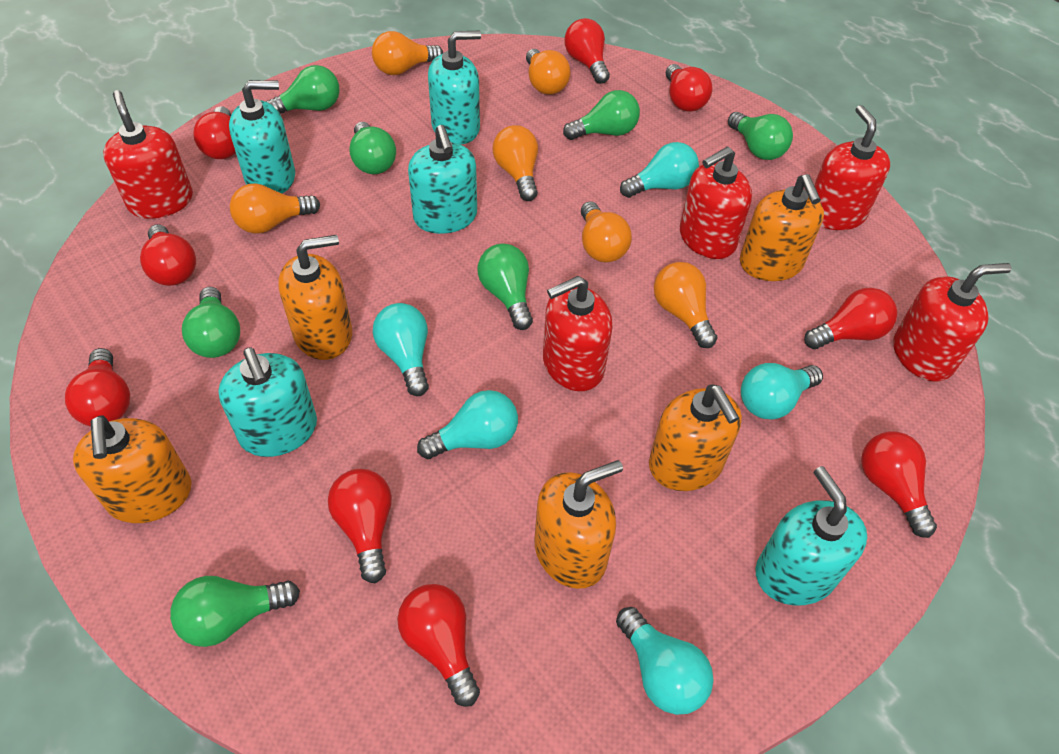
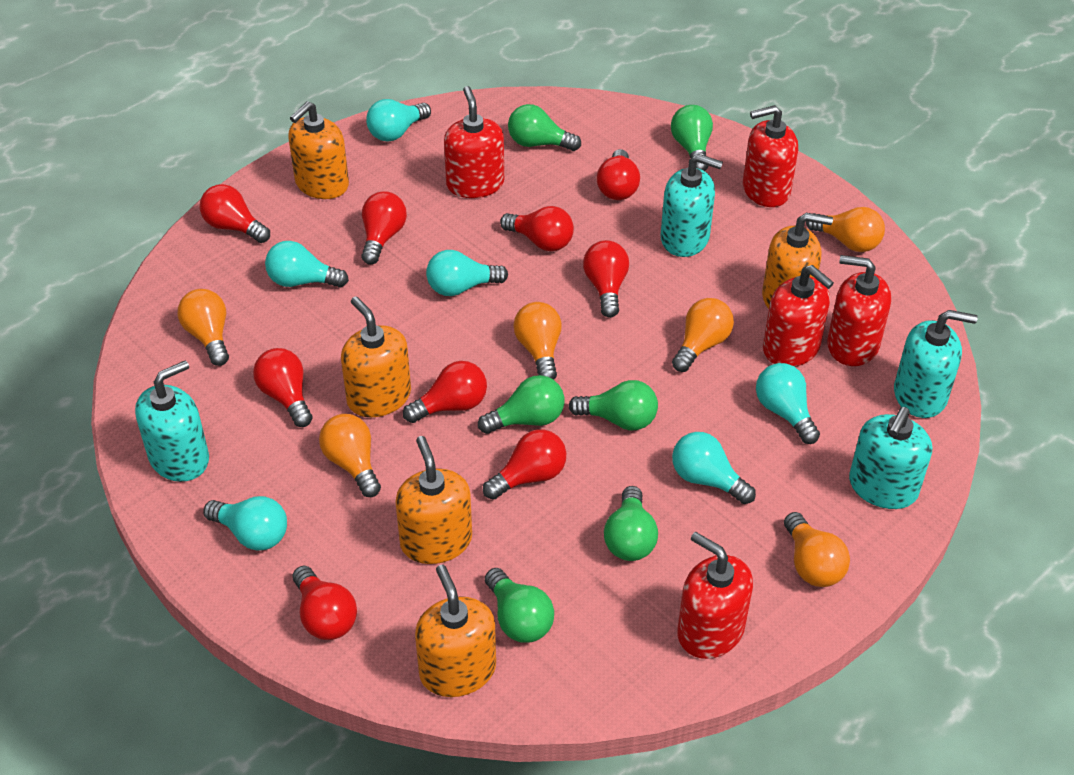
green light bulb: 7 -> 6
turquoise light bulb: 5 -> 6
turquoise soap dispenser: 5 -> 4

